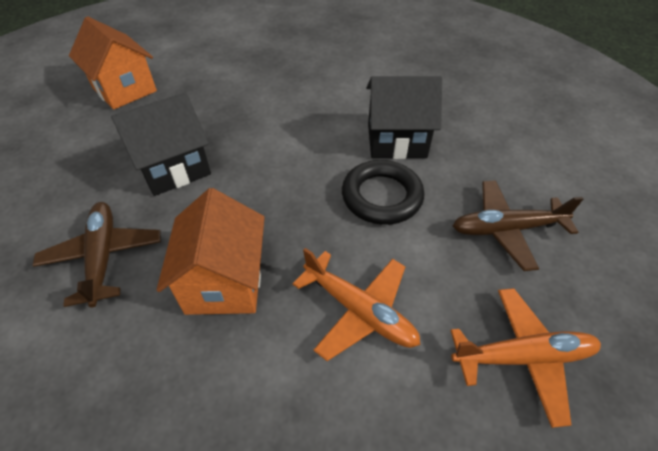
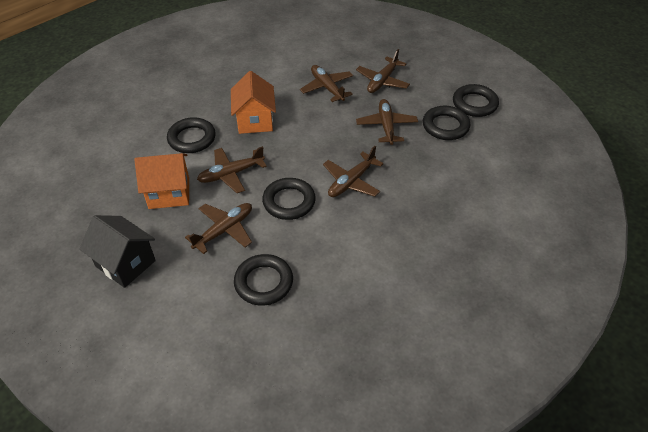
black house: 2 -> 1
black ring: 1 -> 5
brown plane: 2 -> 6
orange plane: 2 -> 0

